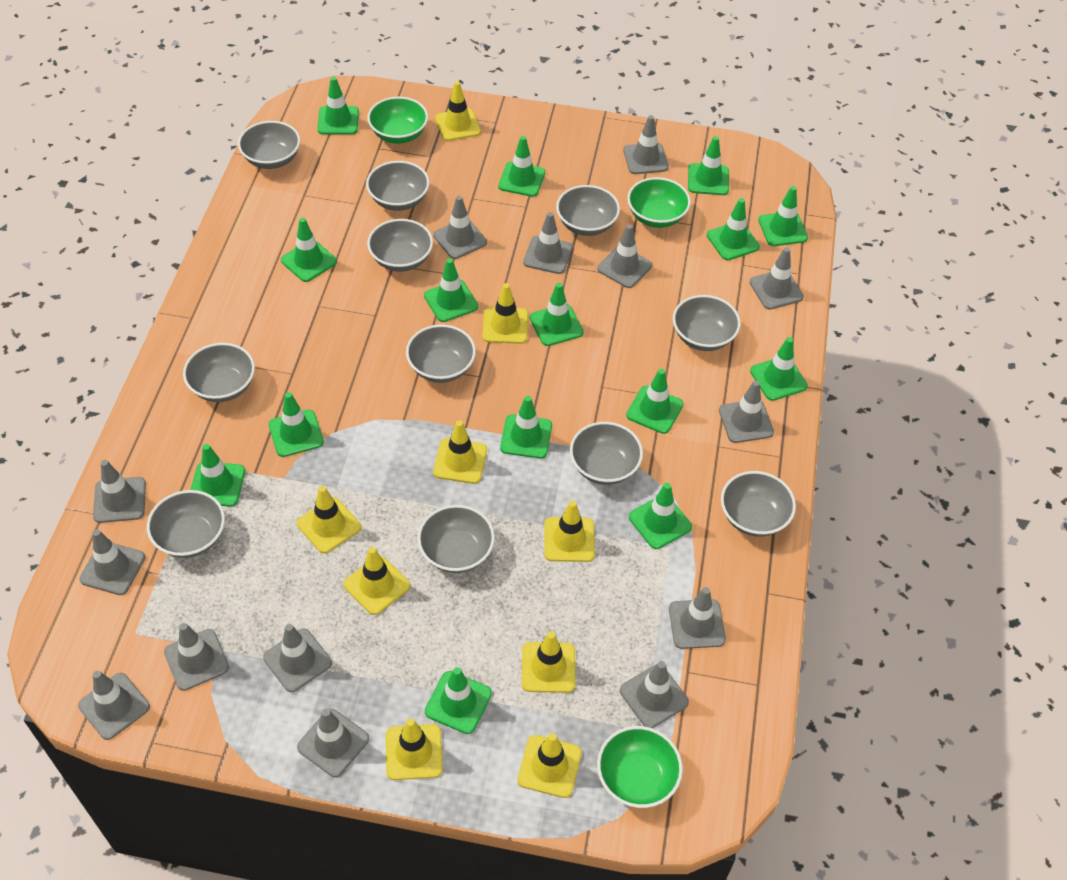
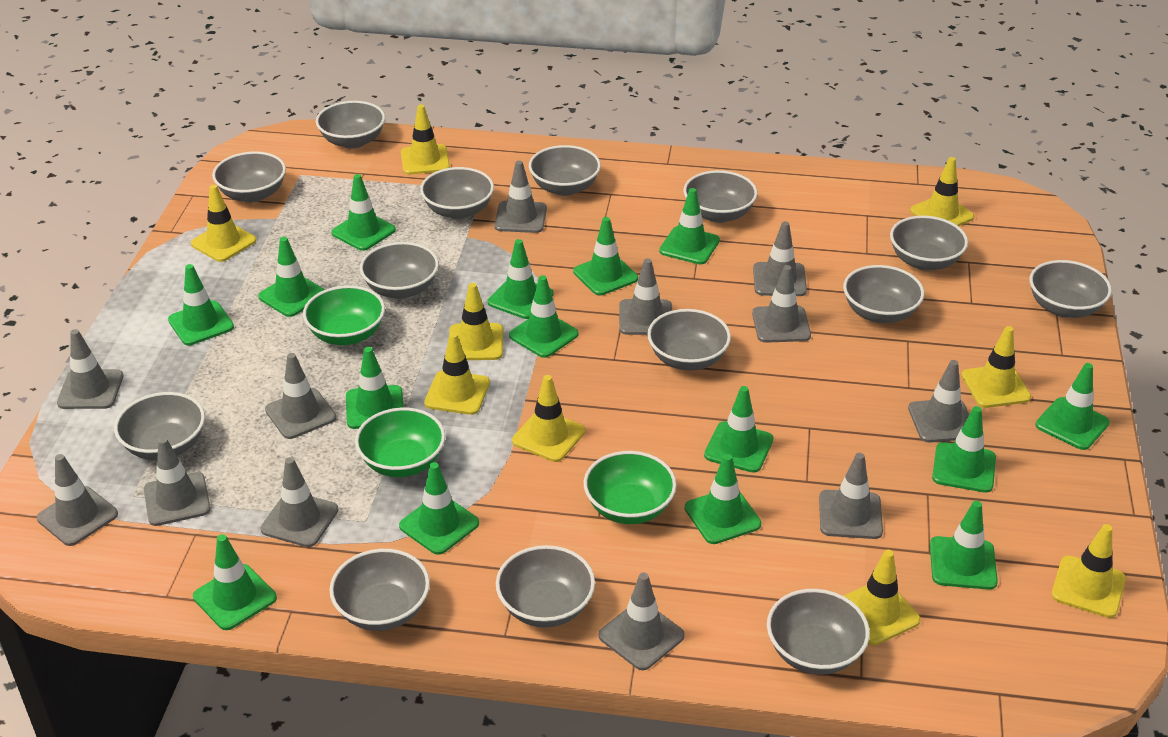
grey bowl: 11 -> 14
grey traffic cone: 14 -> 12

